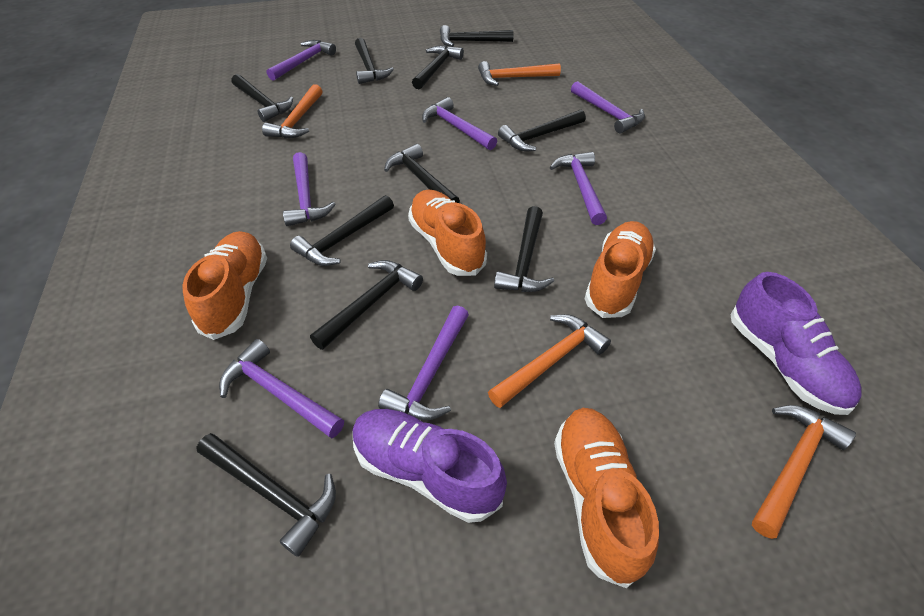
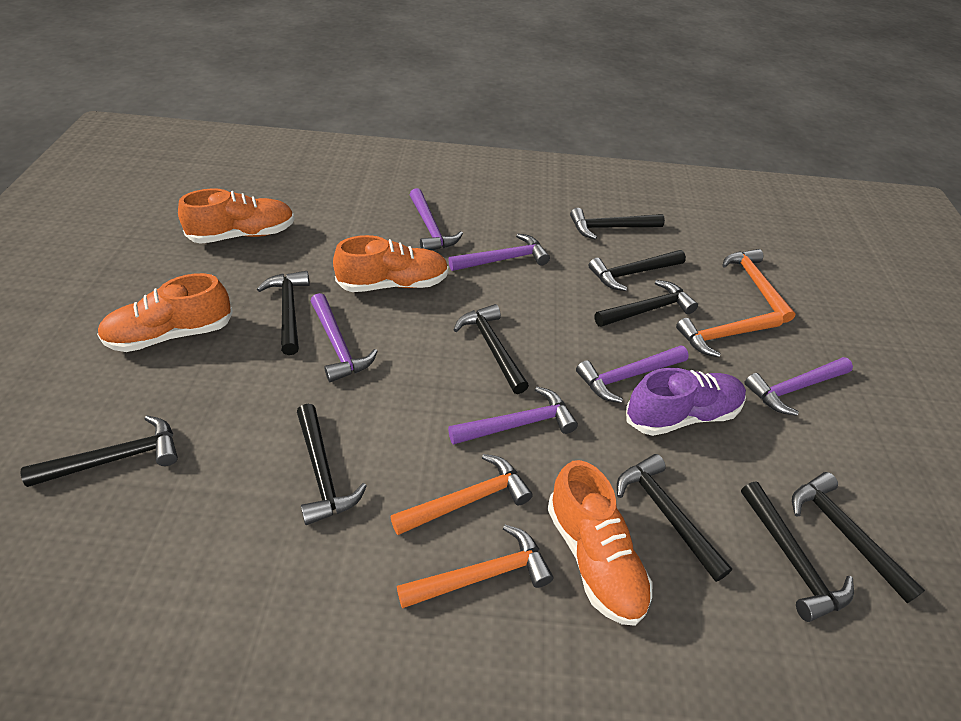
purple hammer: 7 -> 6
purple shoe: 2 -> 1

